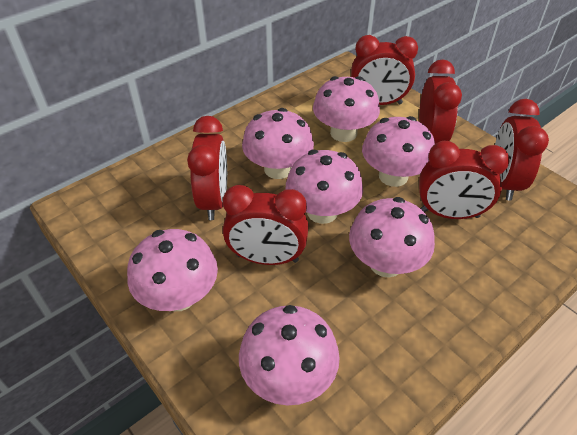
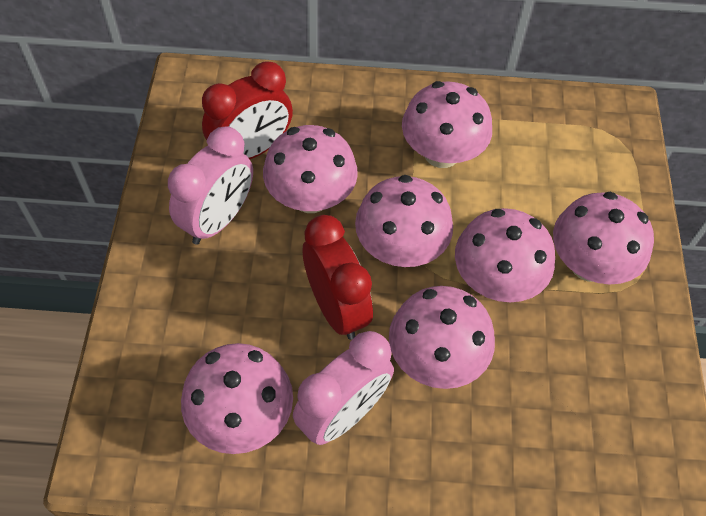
pink clock: 0 -> 2
red clock: 6 -> 2

